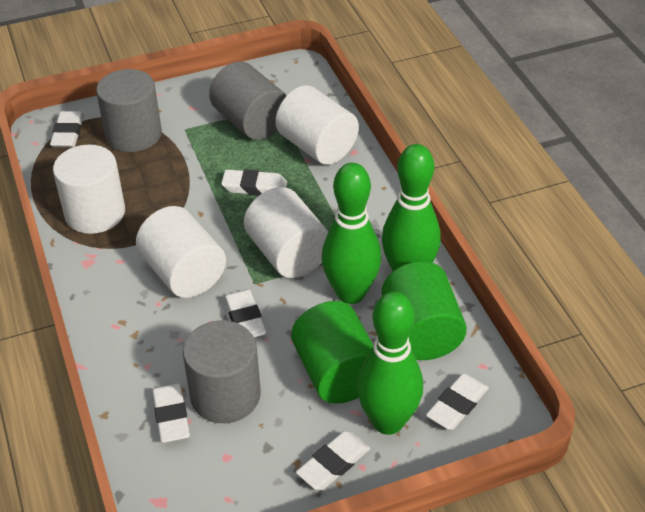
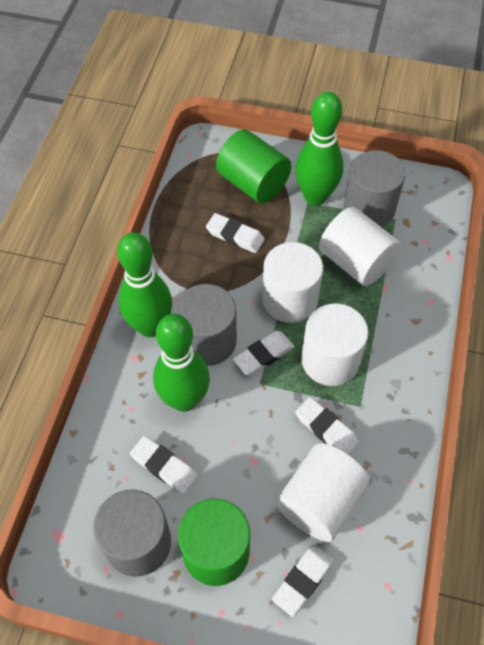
white eraser: 6 -> 5

